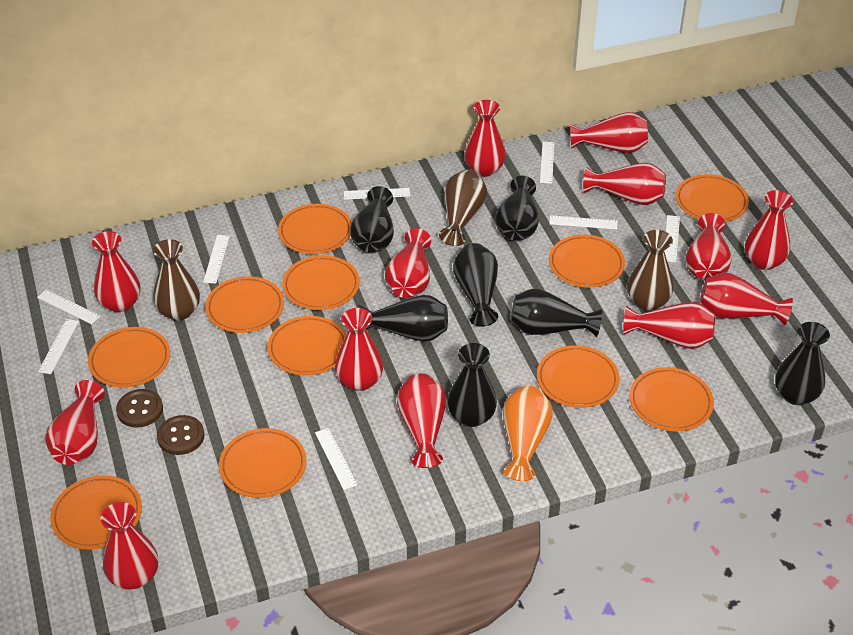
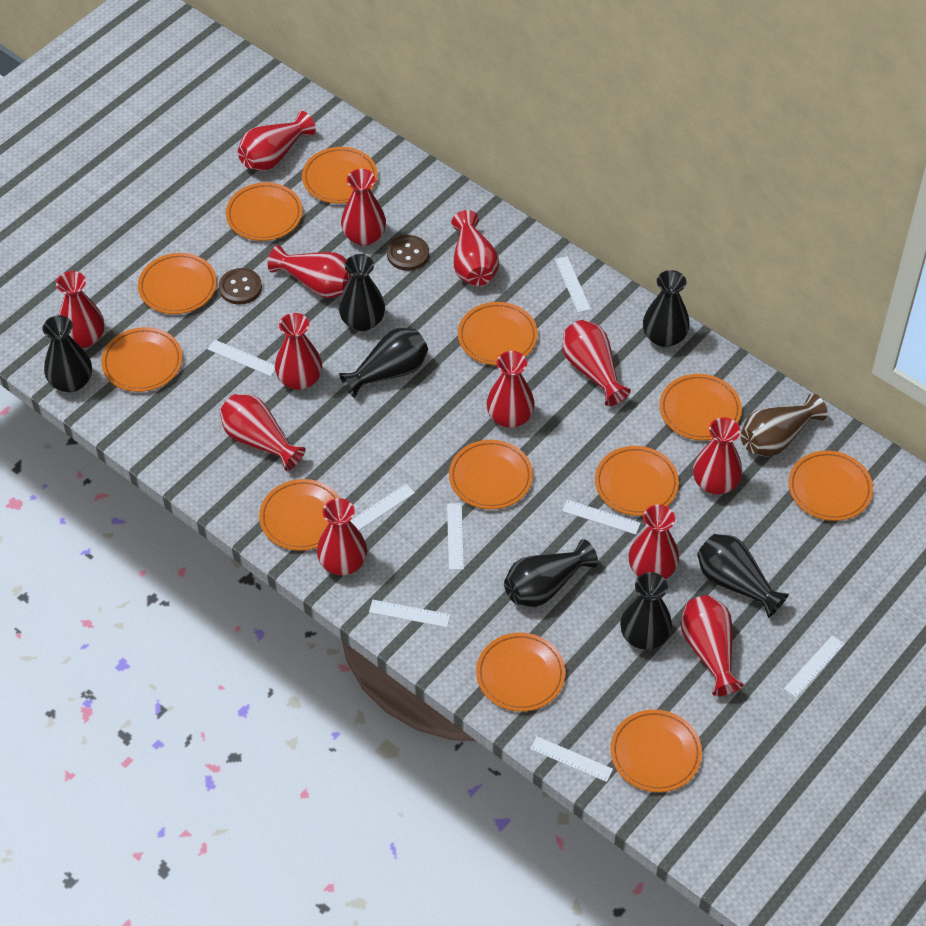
brown vase: 3 -> 1
orange plate: 11 -> 12
orange vase: 1 -> 0

